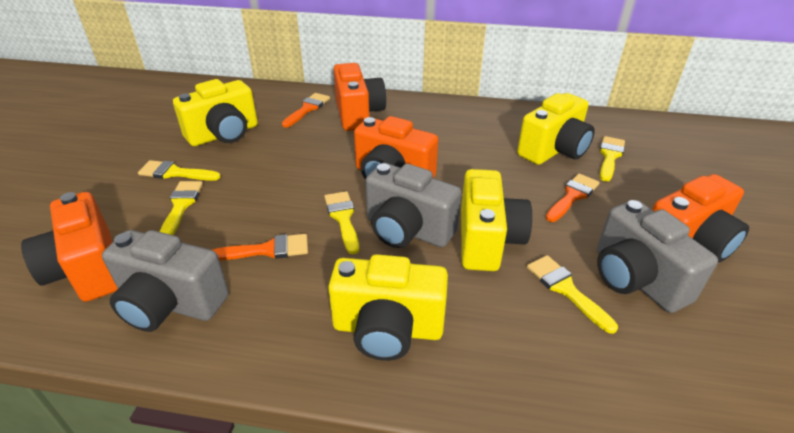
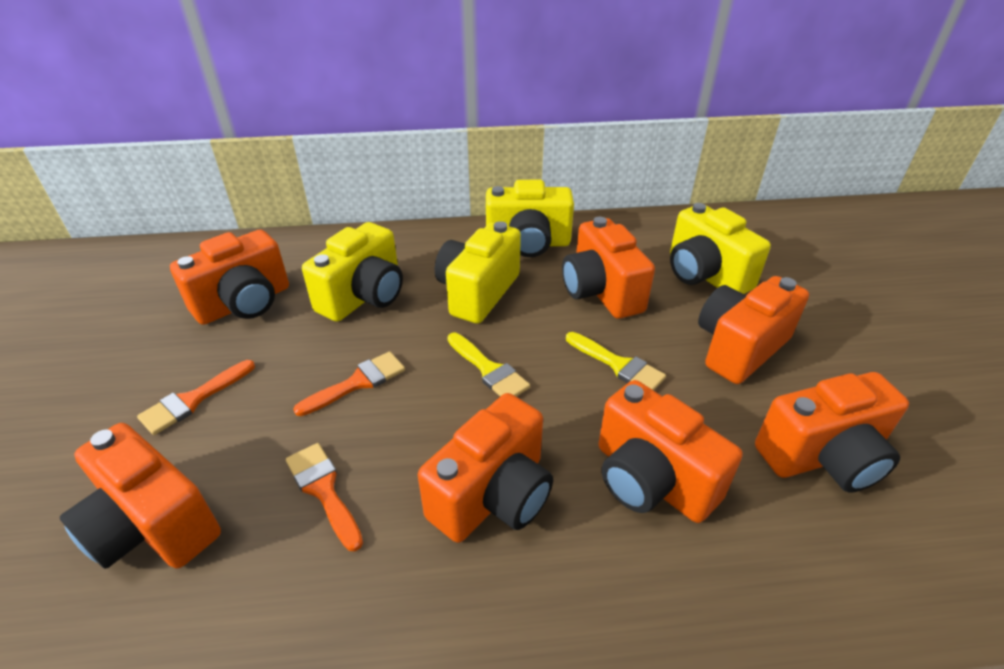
grey camera: 3 -> 0
orange camera: 4 -> 7
yellow brush: 5 -> 2

